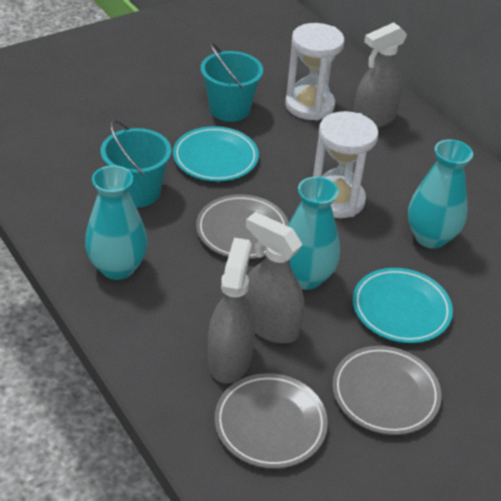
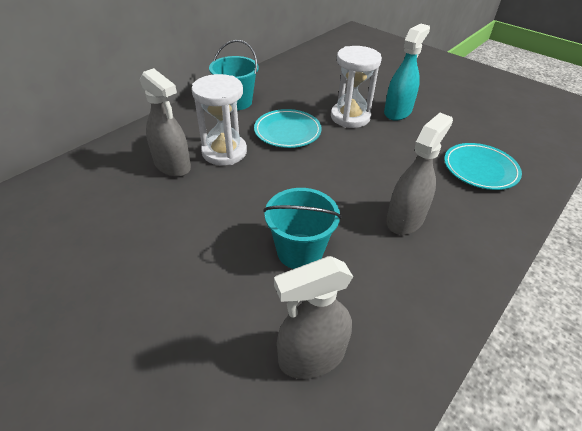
grey plate: 3 -> 0
turquoise spray bottle: 0 -> 1
turquoise vase: 3 -> 0

